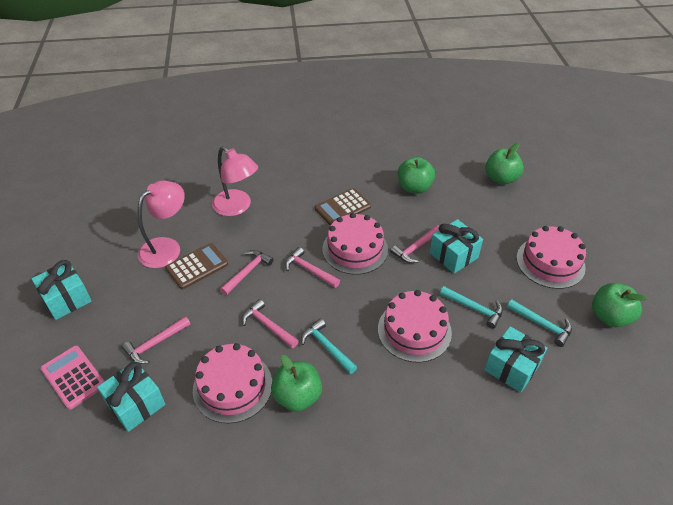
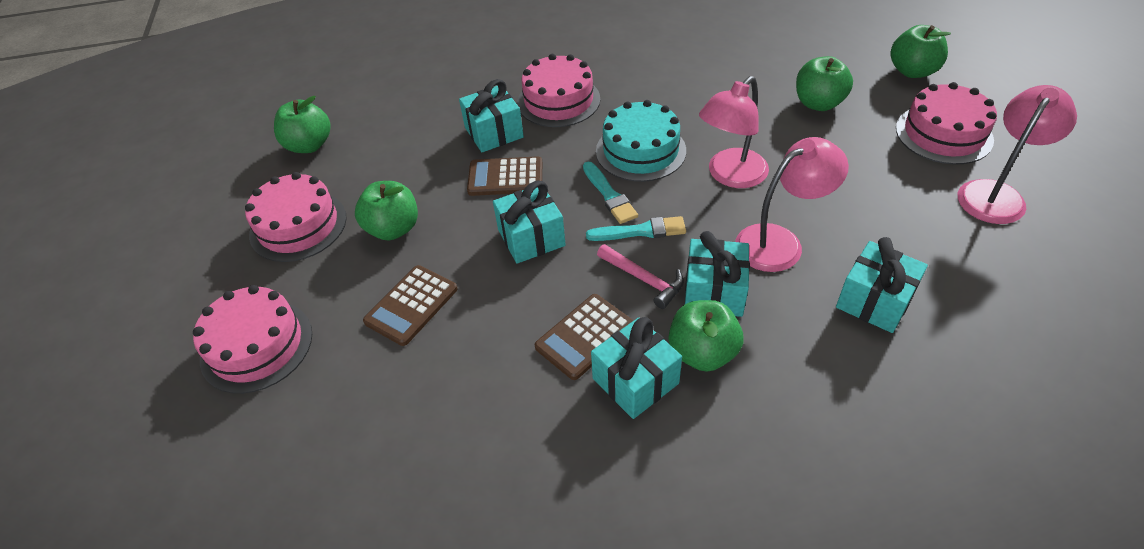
brown calculator: 2 -> 3
green apple: 4 -> 5
pink calculator: 1 -> 0
pink hammer: 5 -> 1
pink lamp: 2 -> 3
turquoise brush: 0 -> 2
turquoise cake: 0 -> 1
turquoise gift: 4 -> 5
turquoise hammer: 3 -> 0

